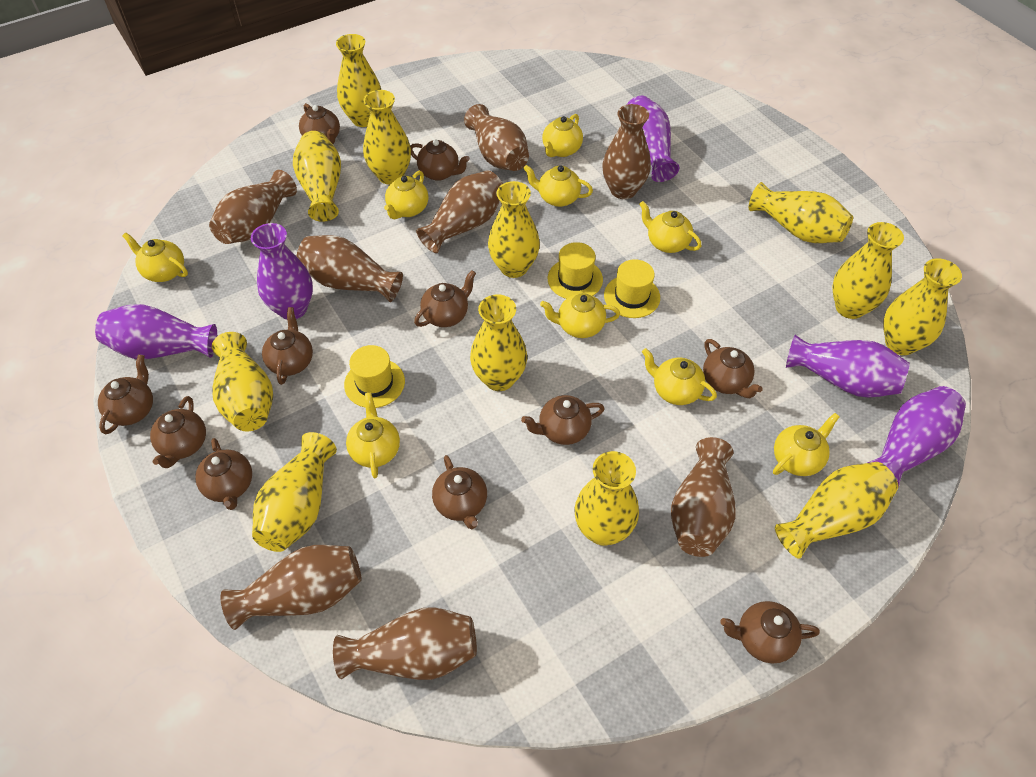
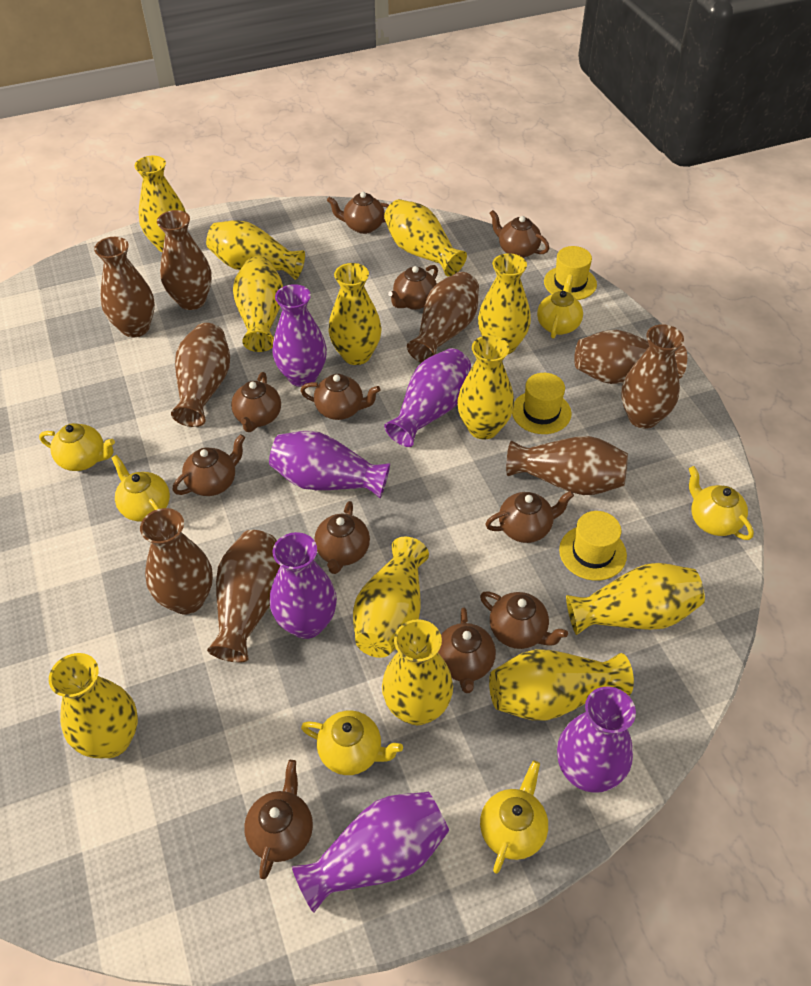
brown vase: 8 -> 9
purple vase: 5 -> 6
yellow teapot: 9 -> 6

